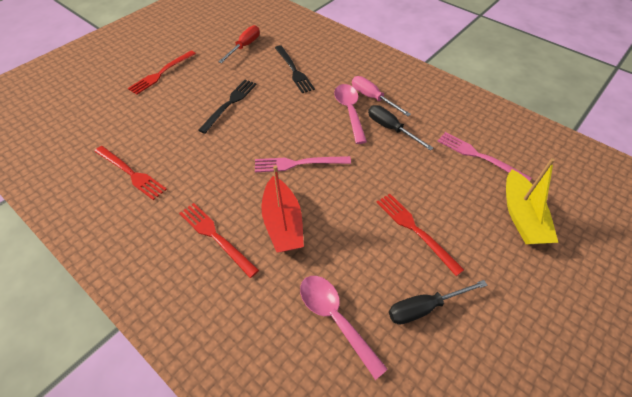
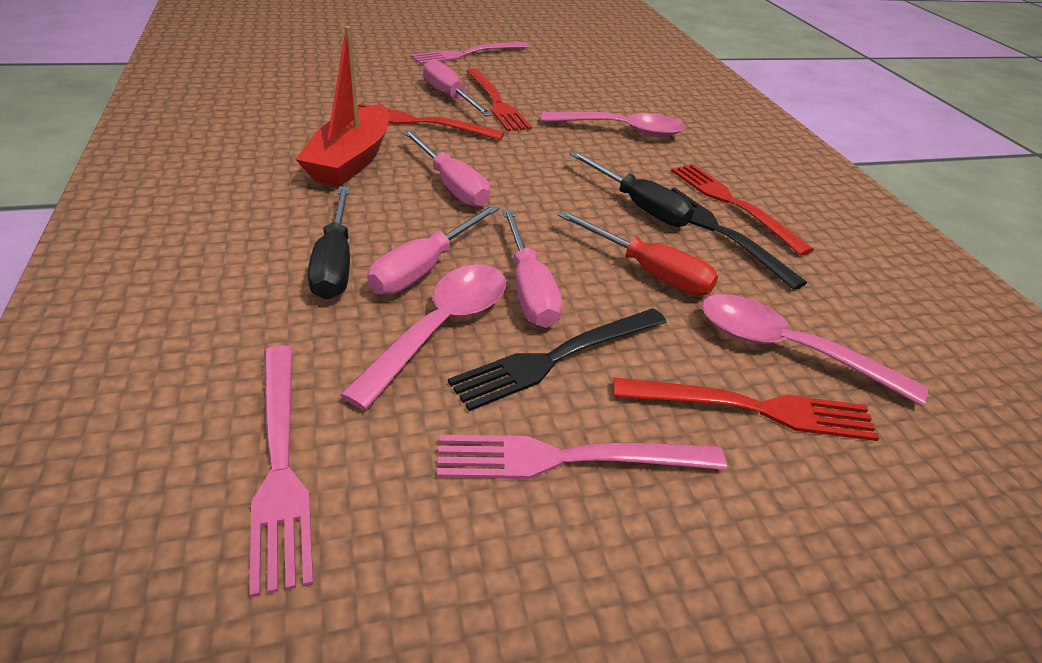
pink fork: 2 -> 3
pink screwdriver: 1 -> 4
pink spoon: 2 -> 3
yellow boat: 1 -> 0

